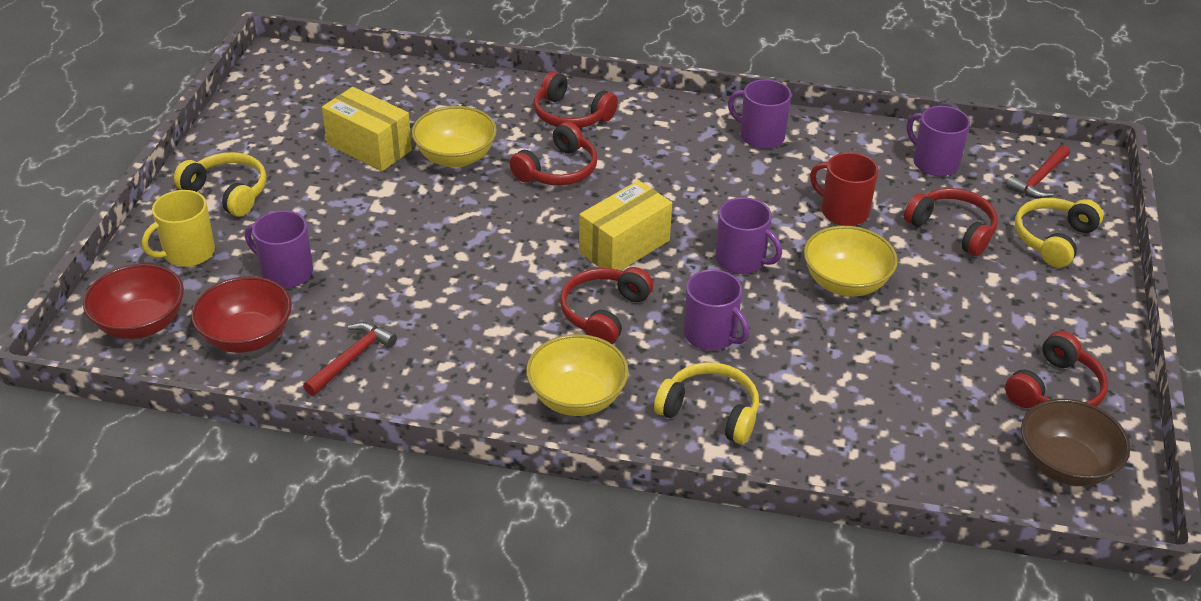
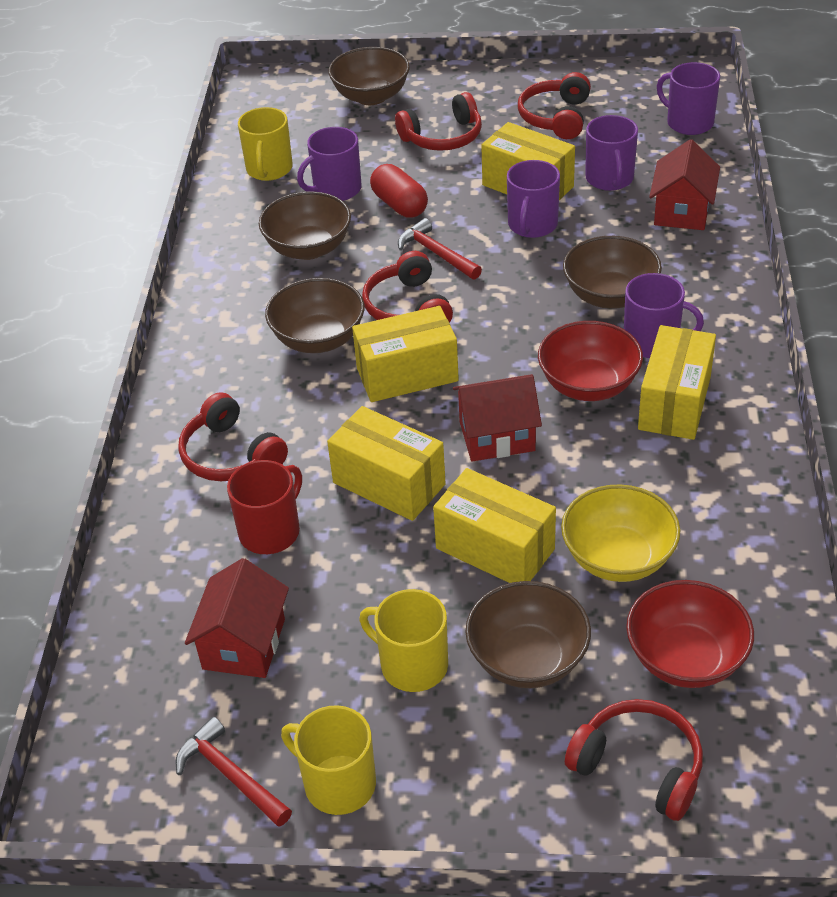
brown bowl: 1 -> 5
red capsule: 0 -> 1
red house: 0 -> 3
yellow bowl: 3 -> 1
yellow box: 2 -> 5
yellow headphones: 3 -> 0
yellow mug: 1 -> 3

